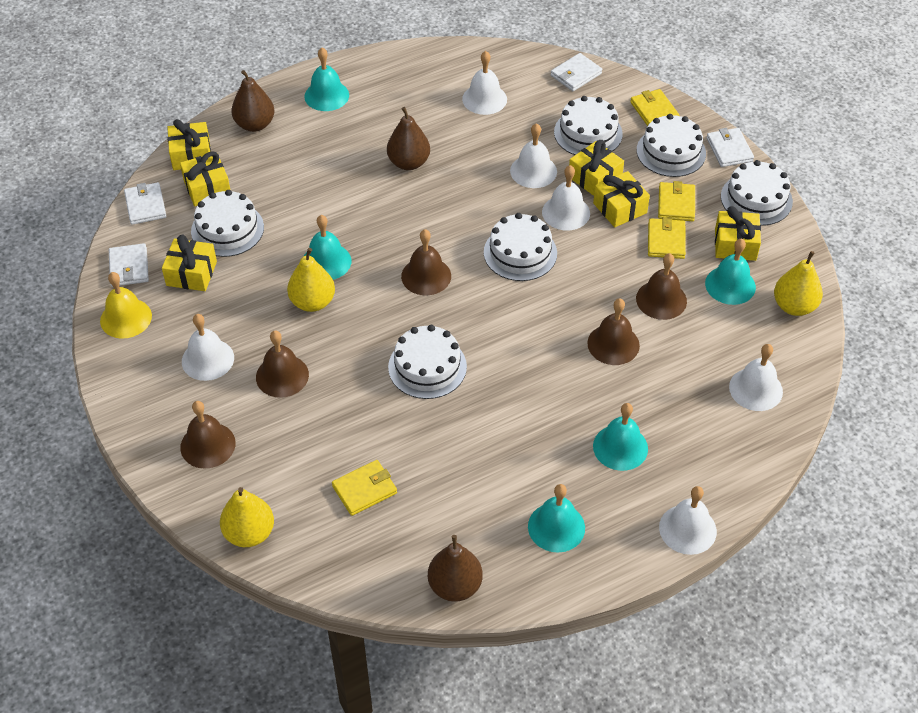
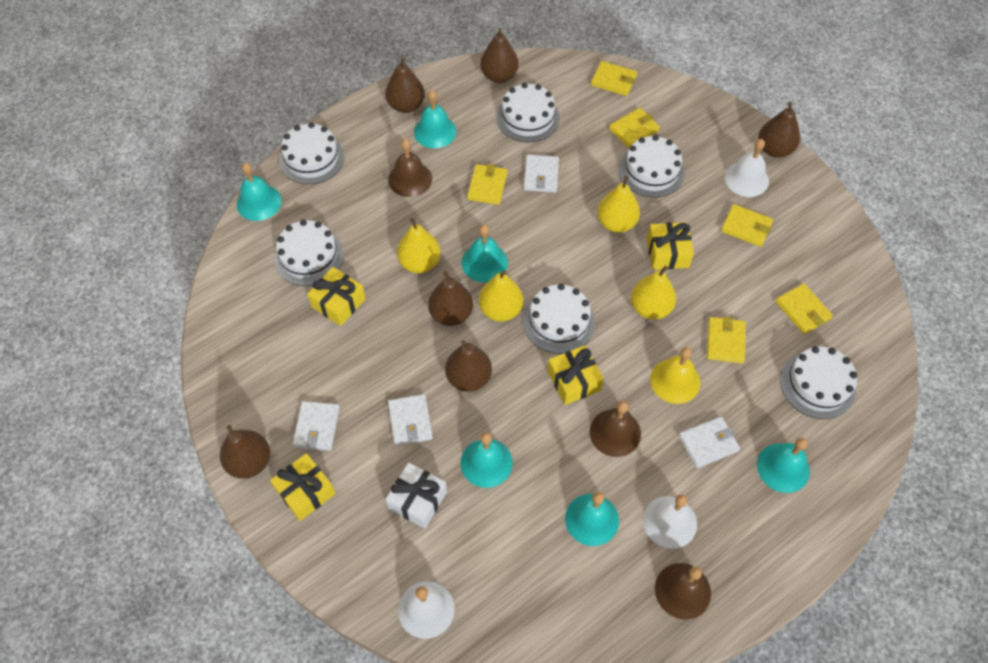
brown bell: 5 -> 3
brown pear: 3 -> 6
turquoise bell: 5 -> 6
white bell: 6 -> 3
white gift: 0 -> 1
yellow gift: 6 -> 4
yellow pear: 3 -> 4
yellow wallet: 4 -> 6

